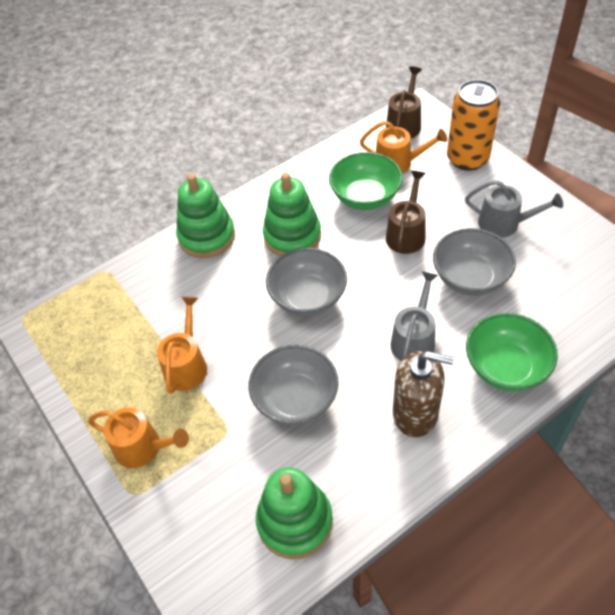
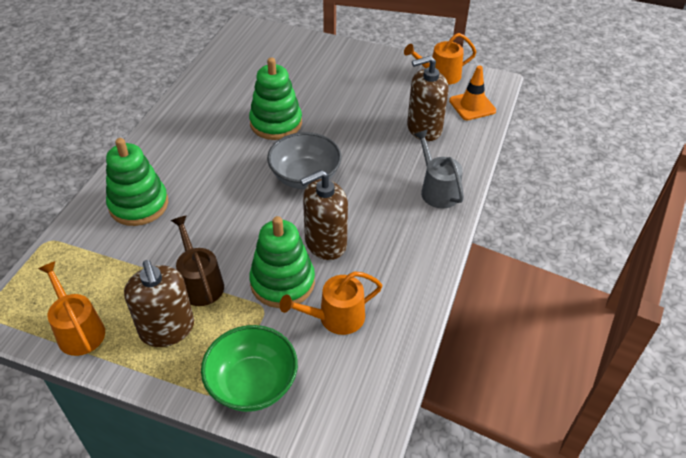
brown soap dispenser: 1 -> 3
brown watering can: 2 -> 1
green bowl: 2 -> 1
grey bowl: 3 -> 1
grey watering can: 2 -> 1
orange can: 1 -> 0
orange traffic cone: 0 -> 1

